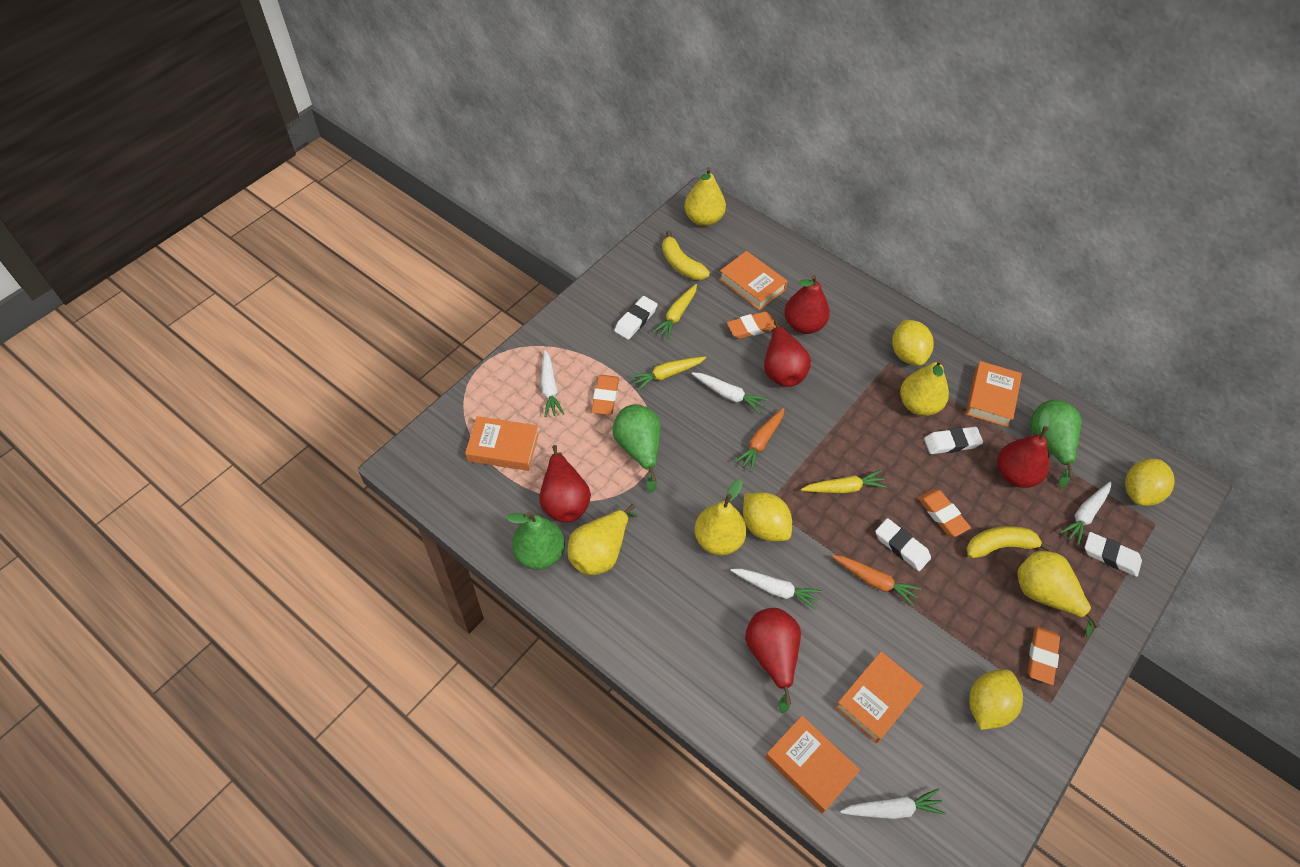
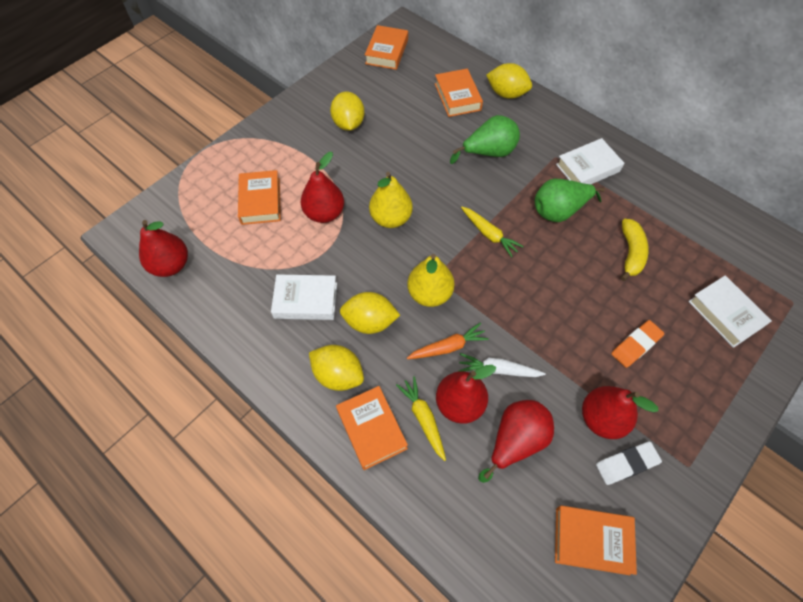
green pear: 3 -> 2
orange carrot: 2 -> 1
orange eraser: 4 -> 1
white book: 0 -> 3
white carrot: 5 -> 1
white eraser: 4 -> 1
yellow banana: 2 -> 1
yellow carrot: 3 -> 2
yellow pear: 5 -> 2

